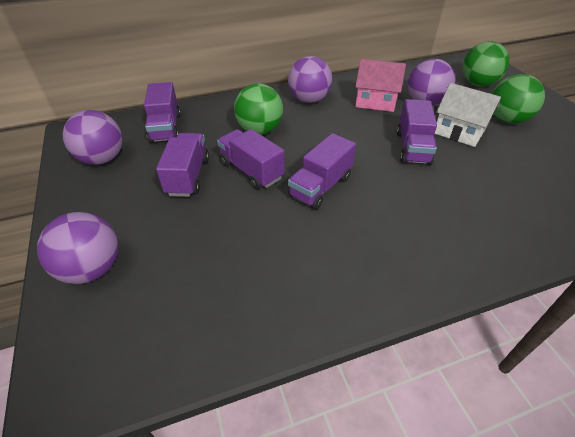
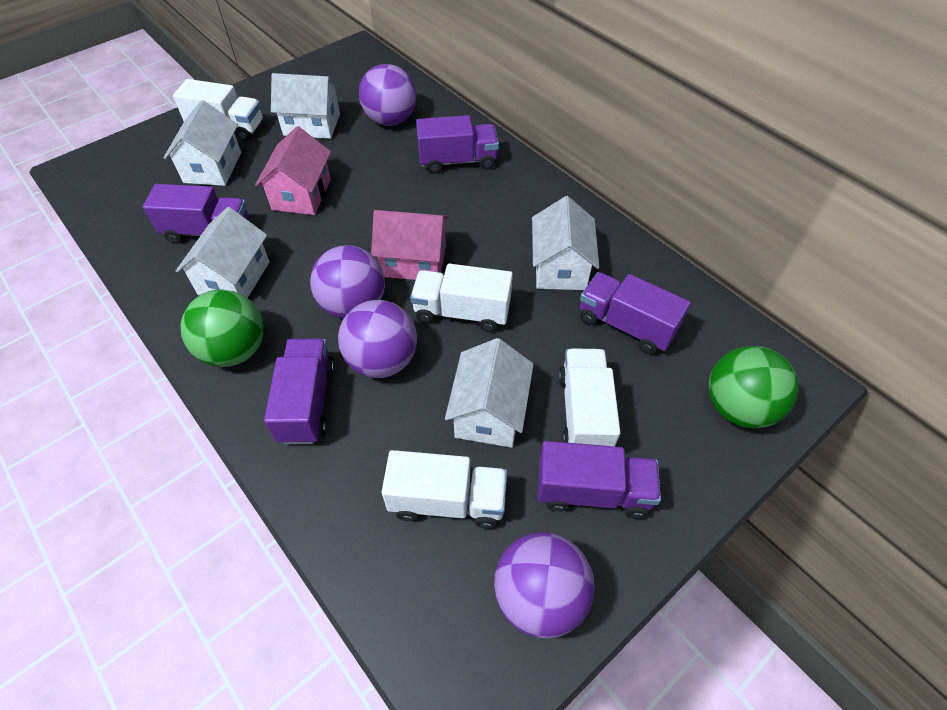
green ball: 3 -> 2
pink house: 1 -> 2
white house: 1 -> 5
white truck: 0 -> 4

